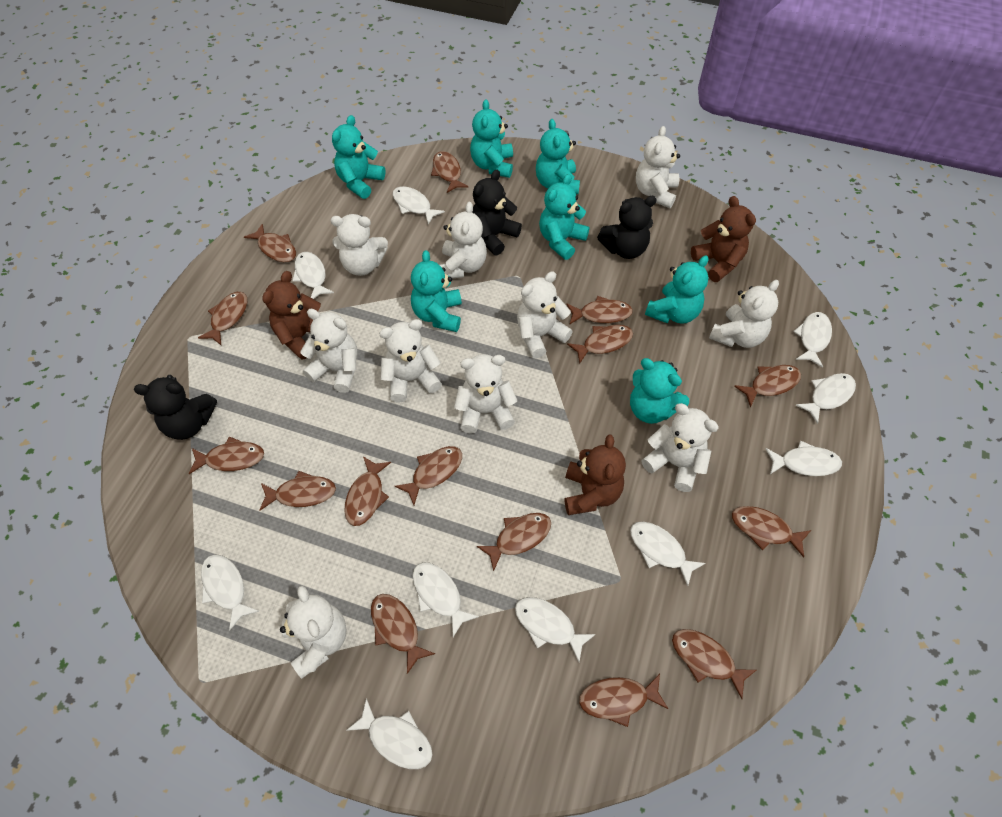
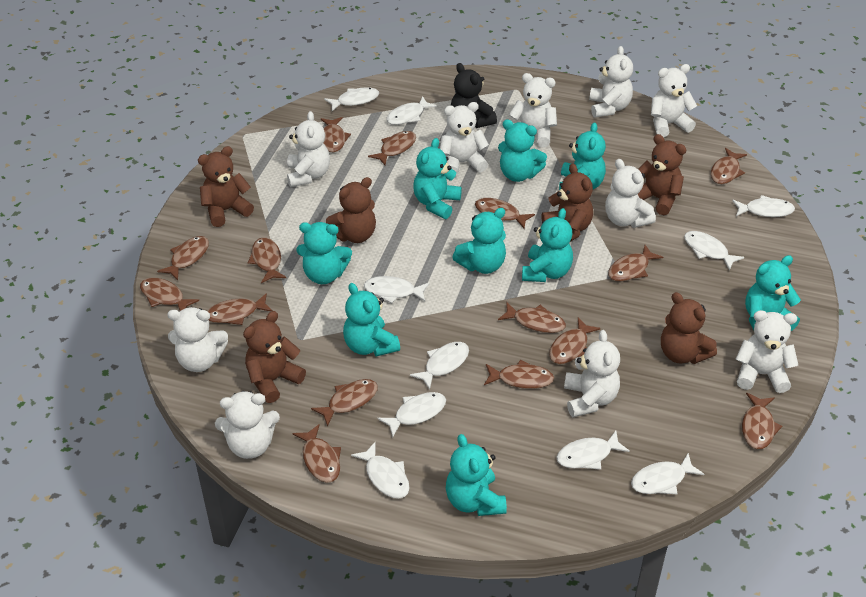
black teddy bear: 3 -> 1
brown teddy bear: 3 -> 6
turquoise teddy bear: 7 -> 9

